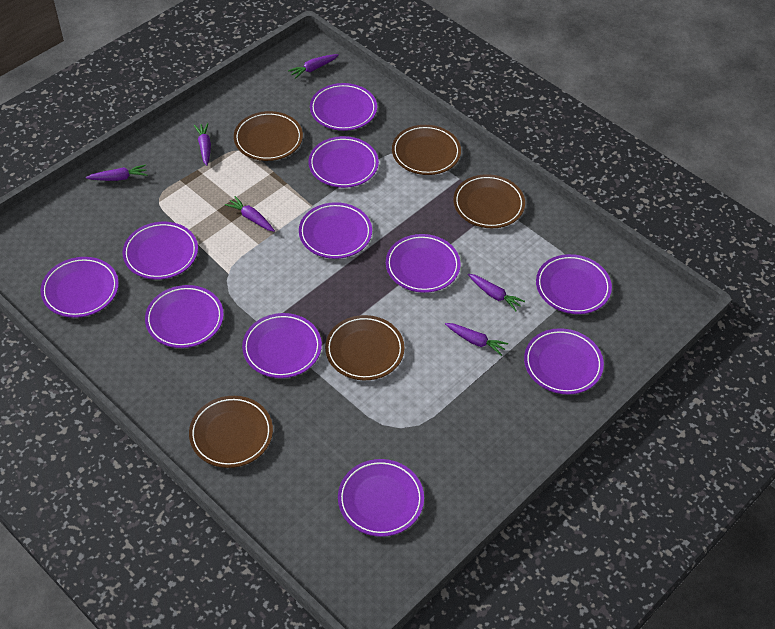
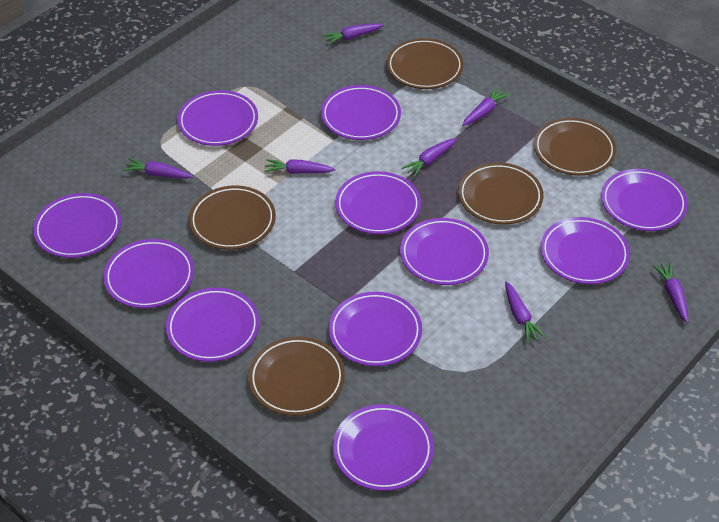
purple carrot: 6 -> 7

